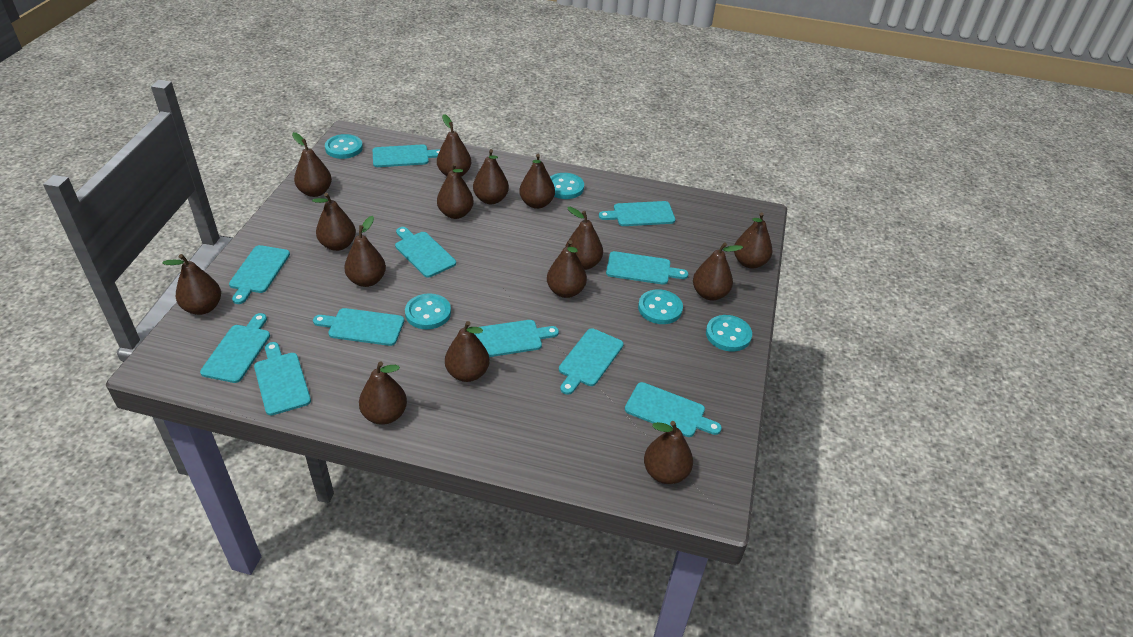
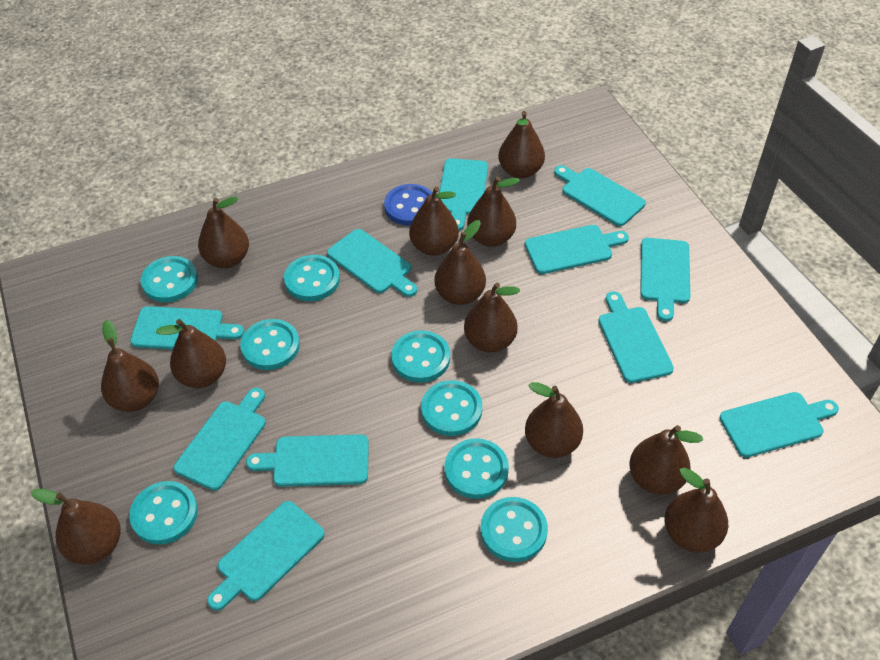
blue button: 0 -> 1
brown pear: 15 -> 12
turquoise button: 5 -> 8

